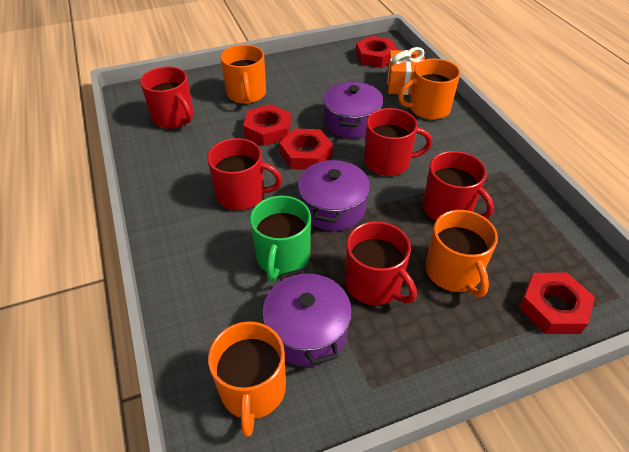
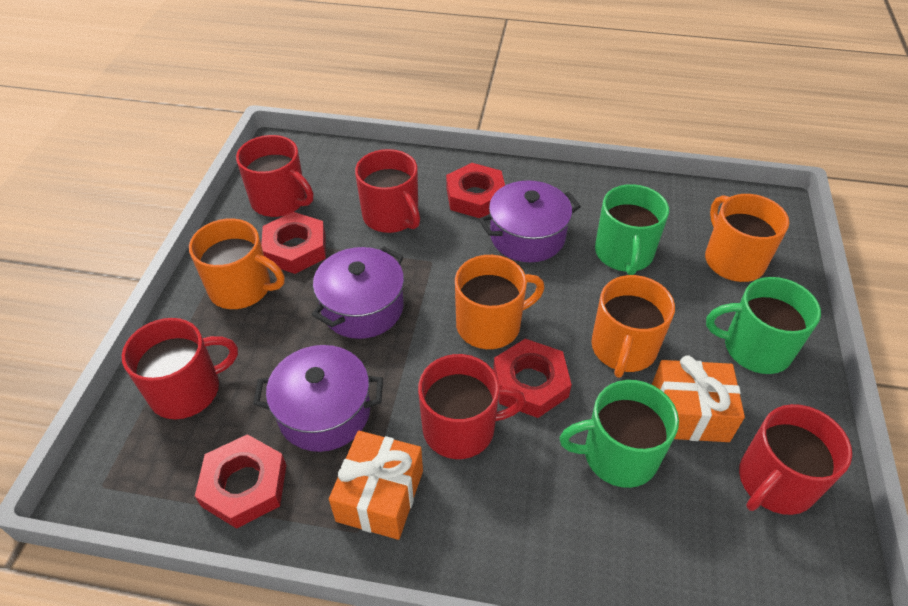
green mug: 1 -> 3
orange gift: 1 -> 2

